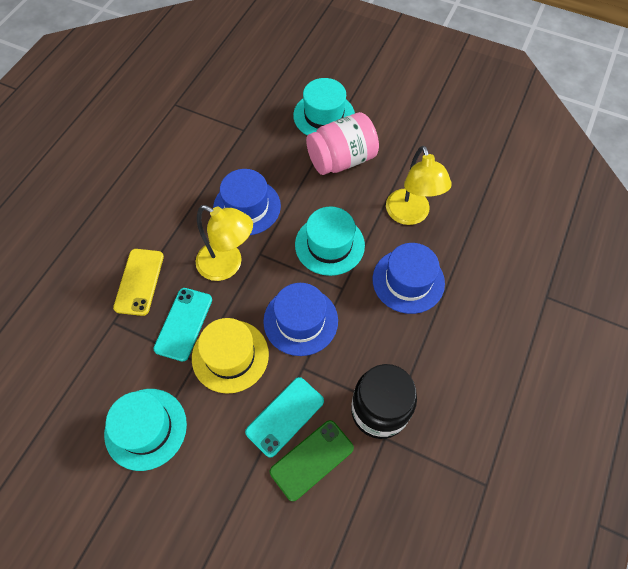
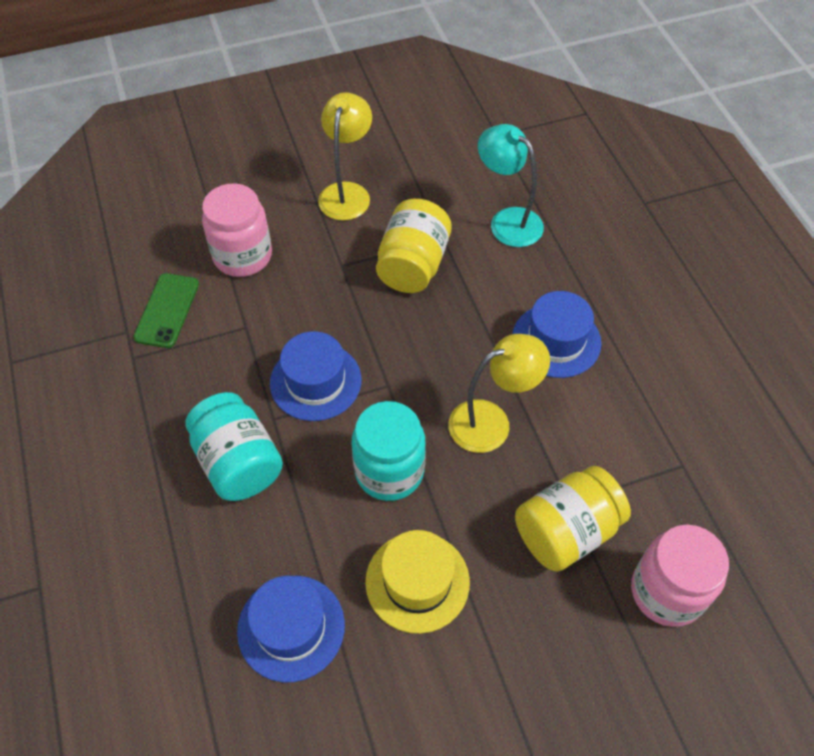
black jar: 1 -> 0
pink jar: 1 -> 2
turquoise hat: 3 -> 0
turquoise jar: 0 -> 2
turquoise lamp: 0 -> 1
turquoise phone: 2 -> 0
yellow jar: 0 -> 2
yellow phone: 1 -> 0

